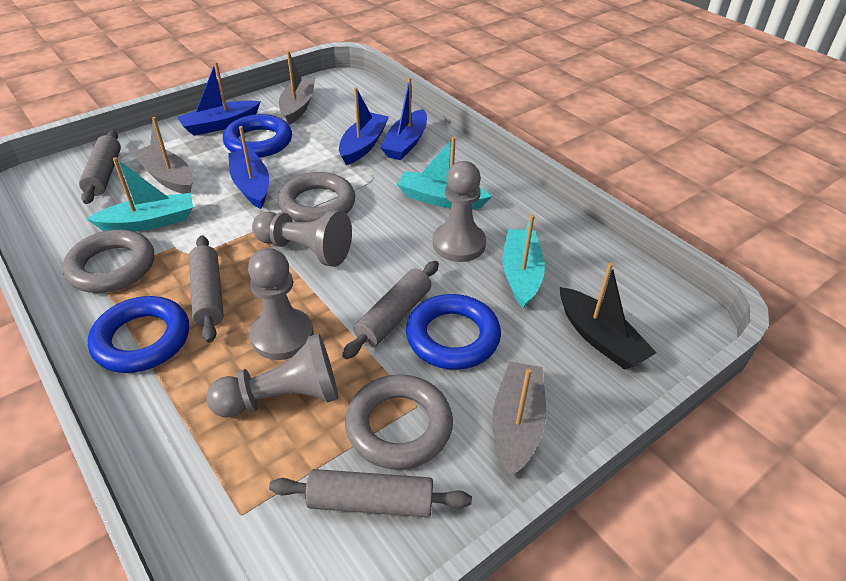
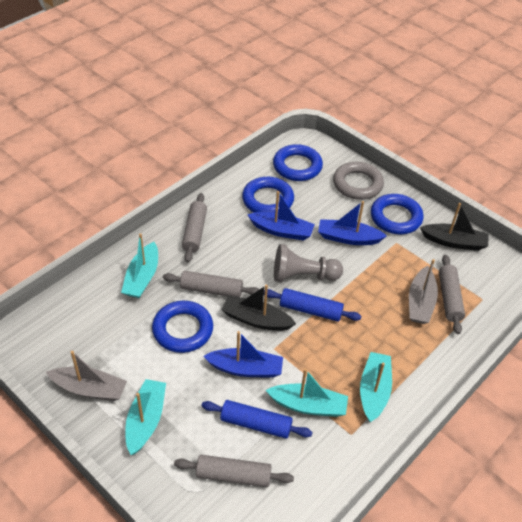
black boat: 1 -> 2
blue boat: 4 -> 3
blue ring: 3 -> 4
blue rolling pin: 0 -> 2
grey boat: 3 -> 2
grey pawn: 4 -> 1
grey ring: 3 -> 1
turquoise boat: 3 -> 4

